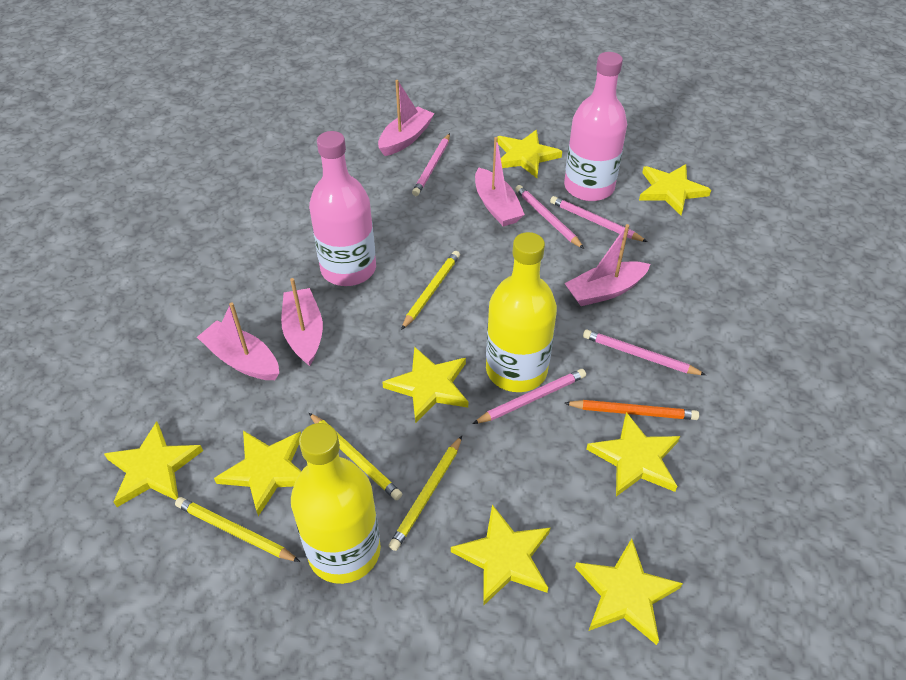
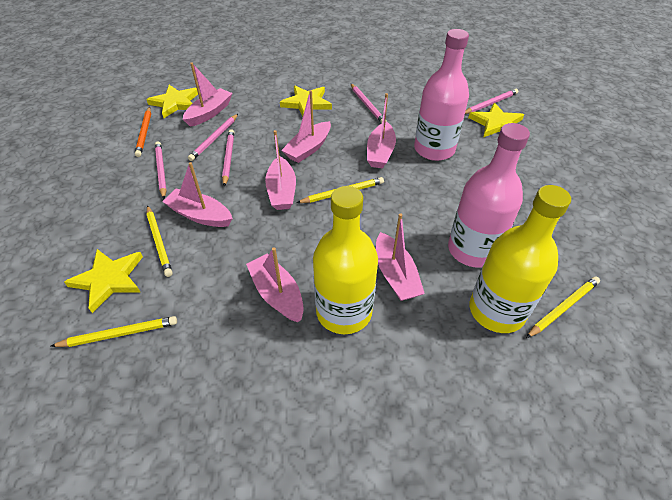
pink boat: 5 -> 7
yellow star: 8 -> 4

